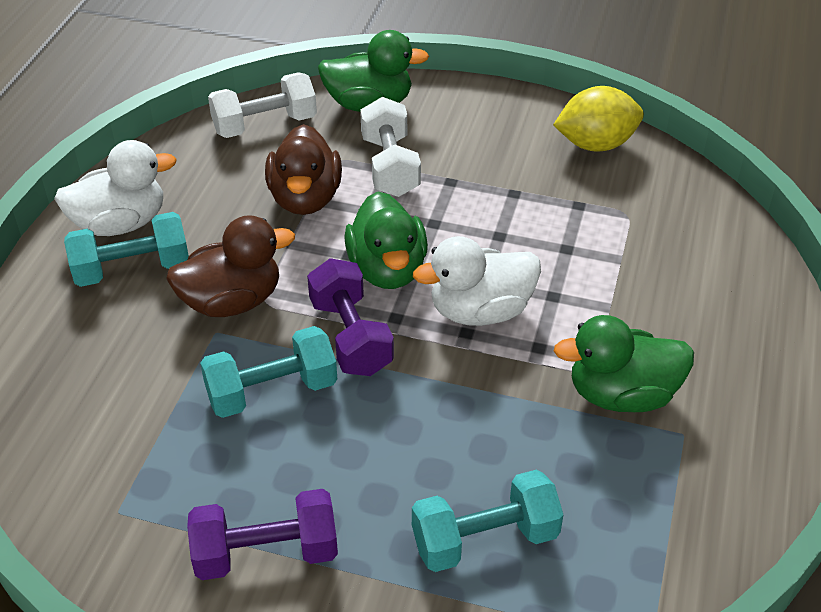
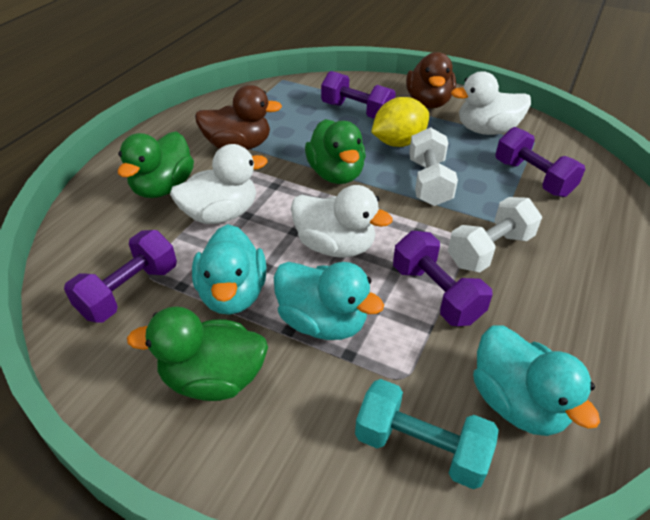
purple dumbbell: 2 -> 4
turquoise duck: 0 -> 3
turquoise dumbbell: 3 -> 1
white duck: 2 -> 3

